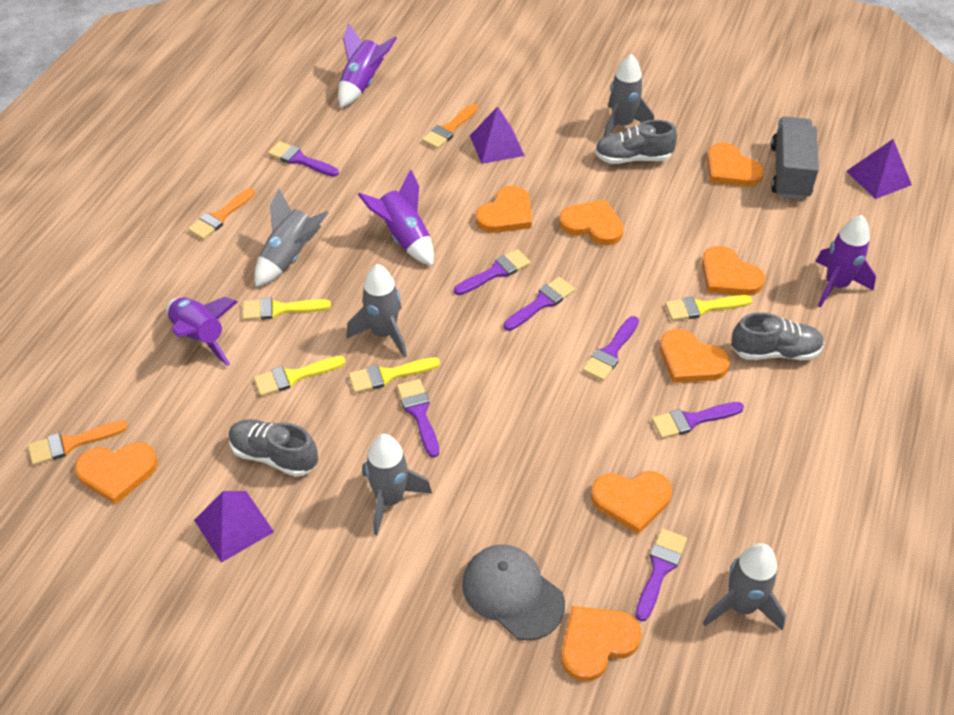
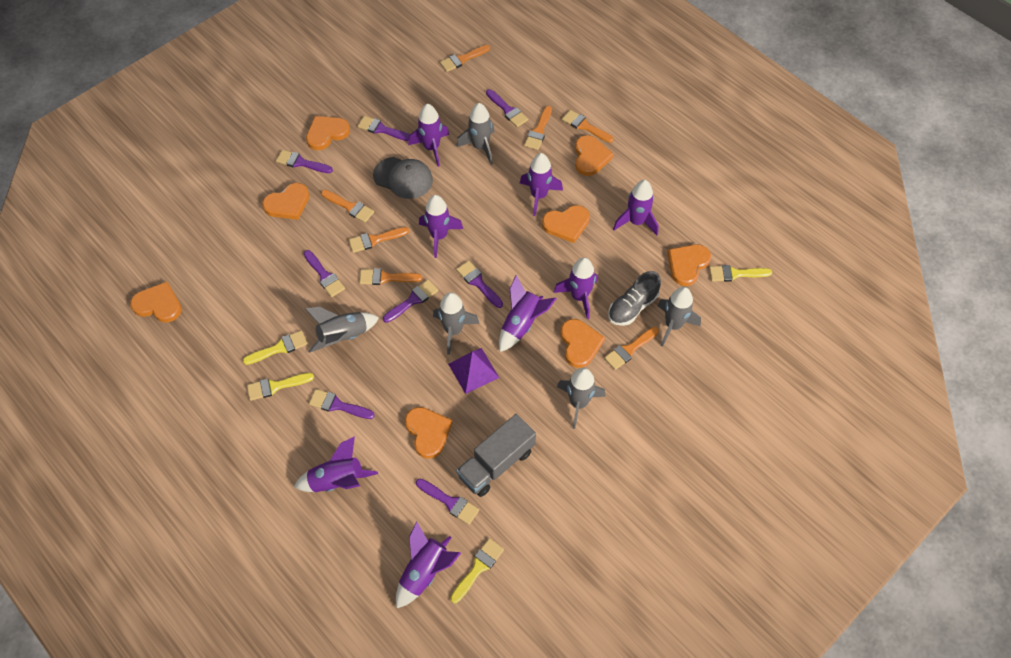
grey shoe: 3 -> 1
orange brush: 3 -> 7
purple brush: 7 -> 8
purple pyramid: 3 -> 1
purple rocket: 4 -> 8

